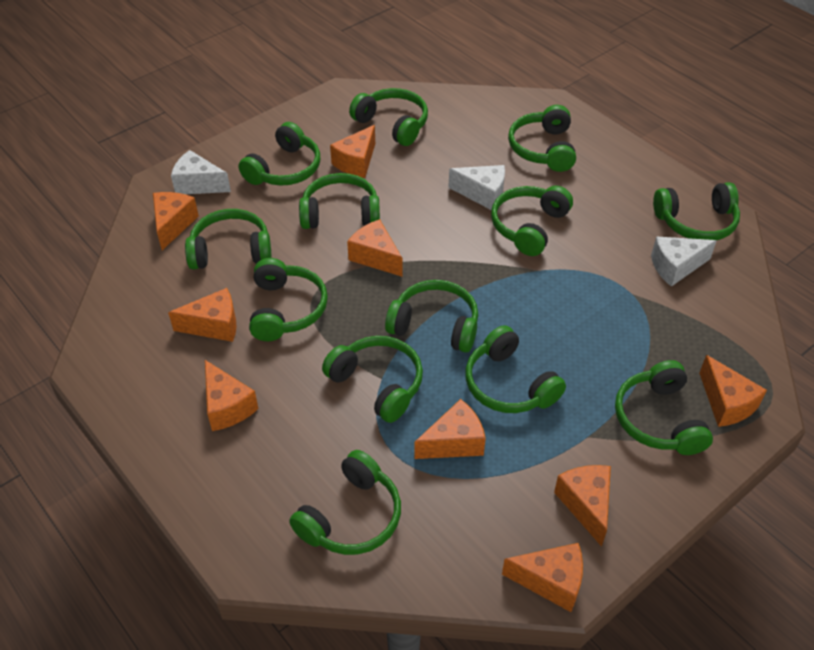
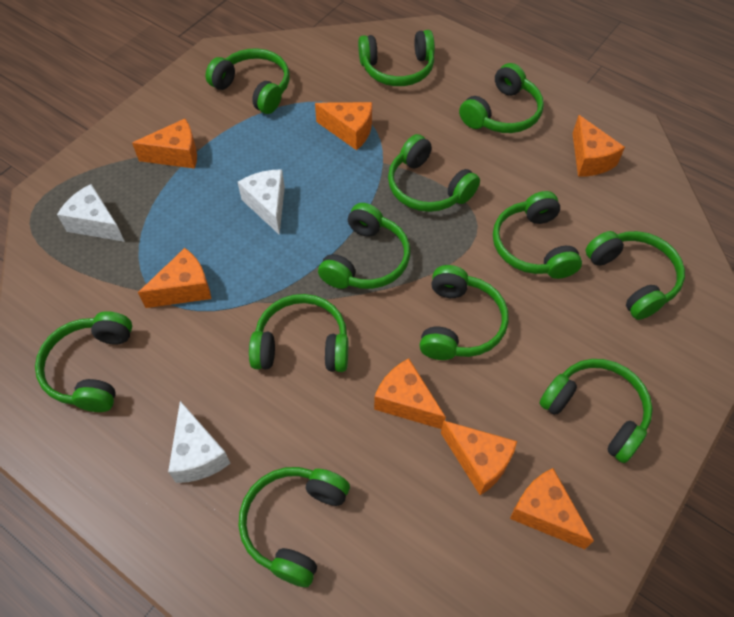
green headphones: 13 -> 12
orange cheese: 9 -> 7

